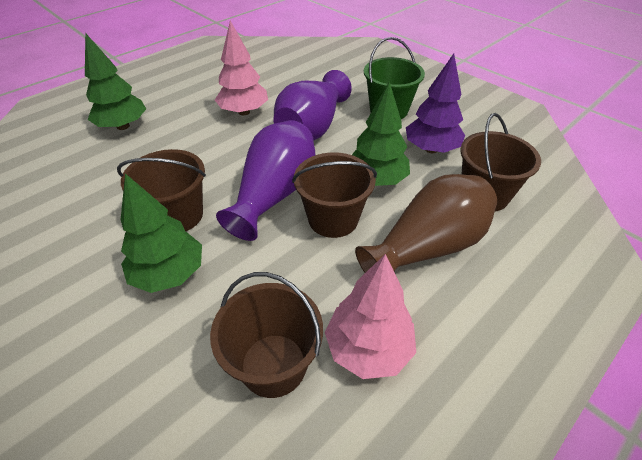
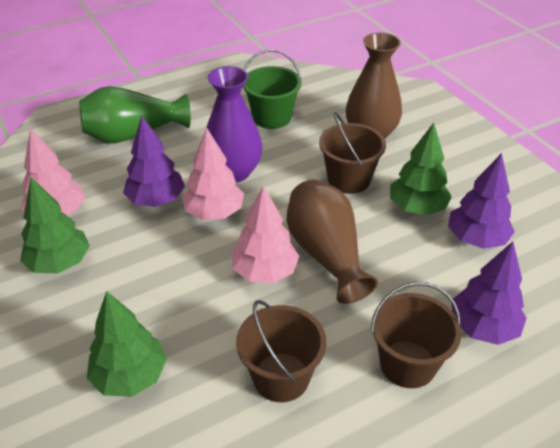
brown bucket: 4 -> 3
brown vase: 1 -> 2
green vase: 0 -> 1
pink tree: 2 -> 3
purple tree: 1 -> 3
purple vase: 2 -> 1

